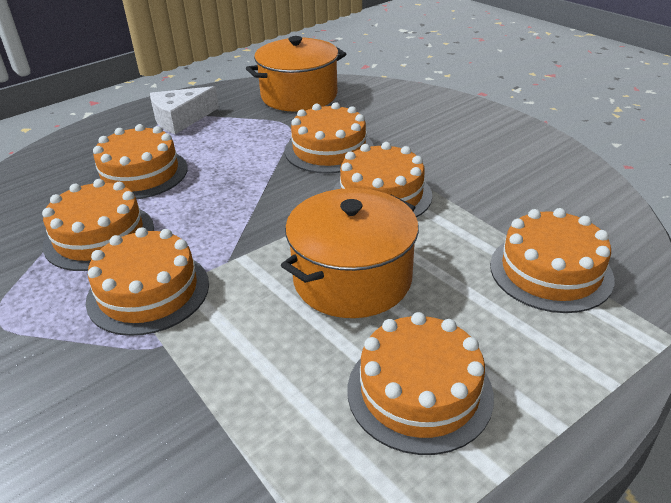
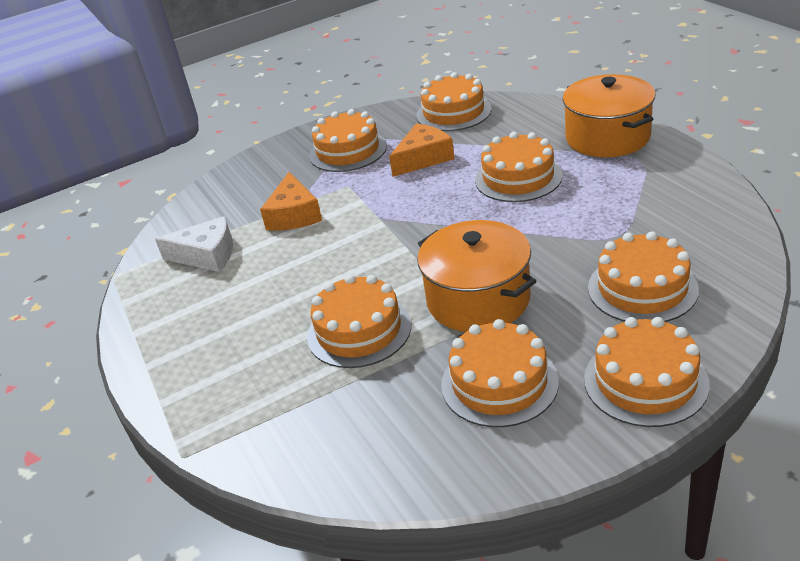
orange cheese: 0 -> 2

